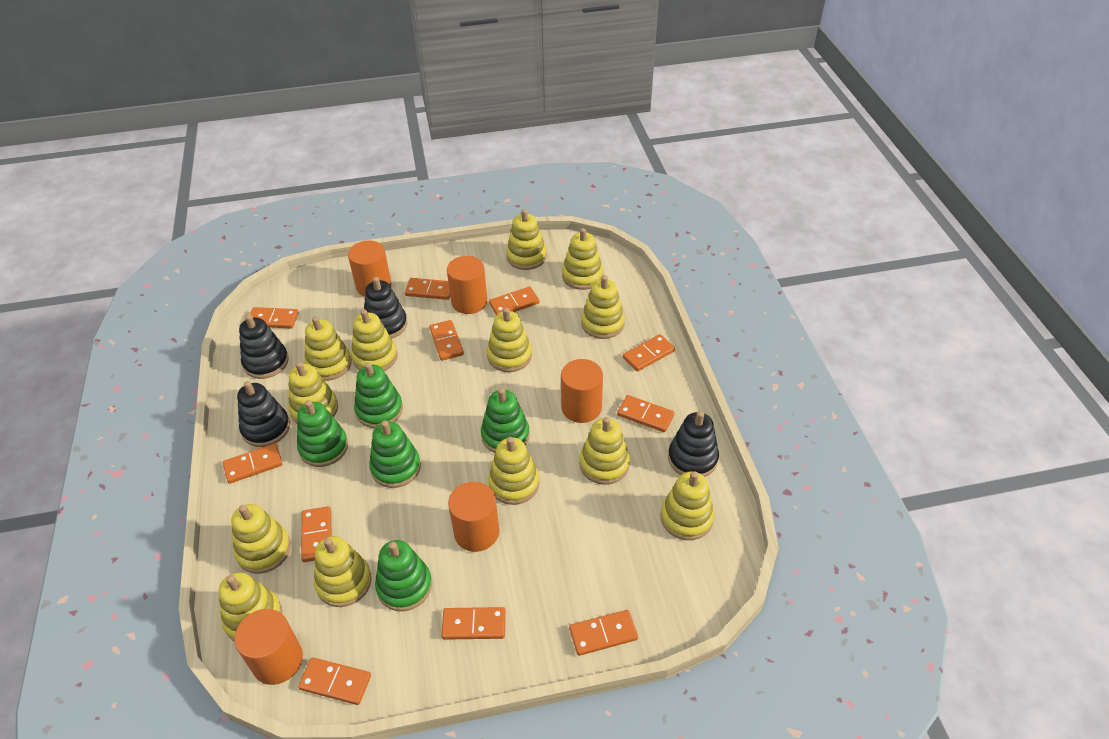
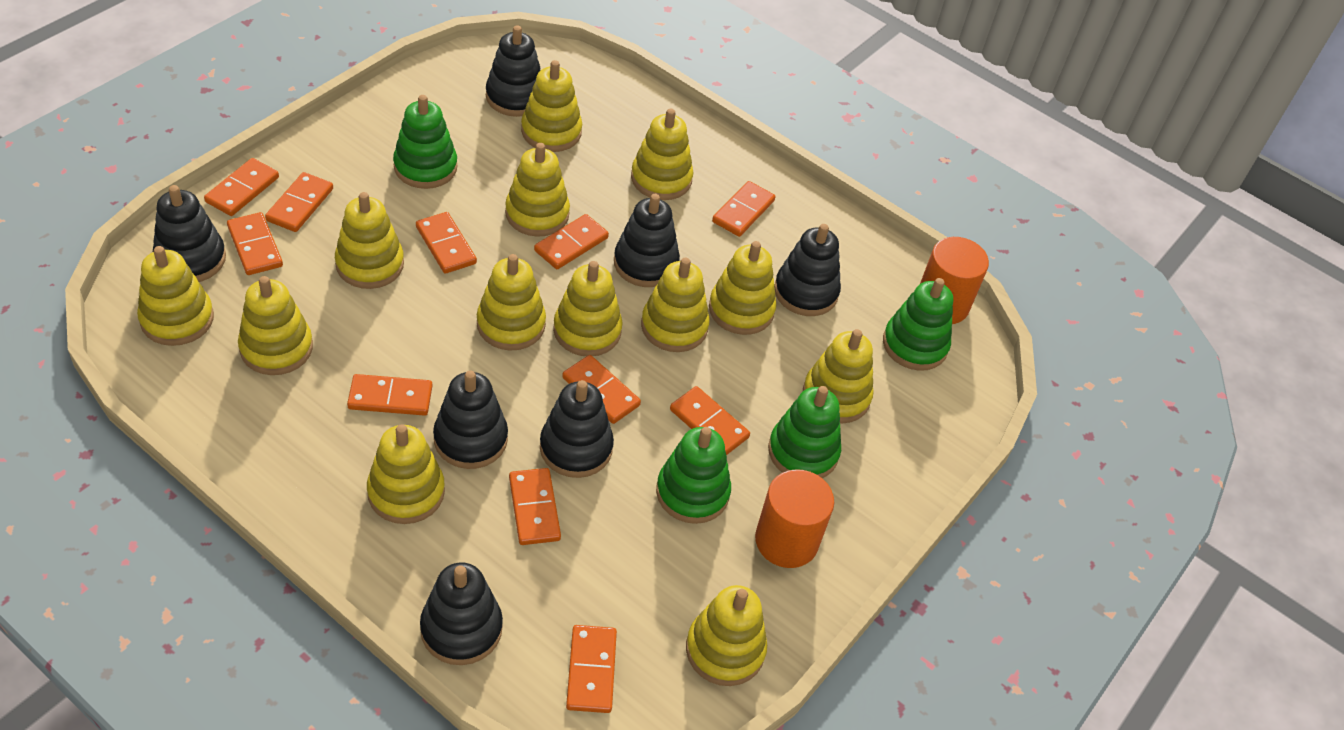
black stacking toy: 4 -> 7
green stacking toy: 5 -> 4
orange cylinder: 5 -> 2

